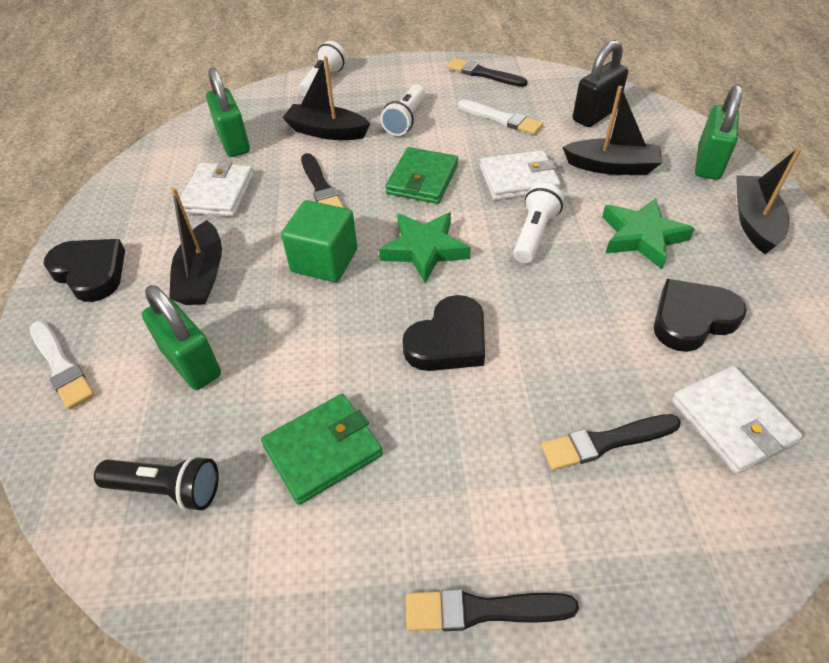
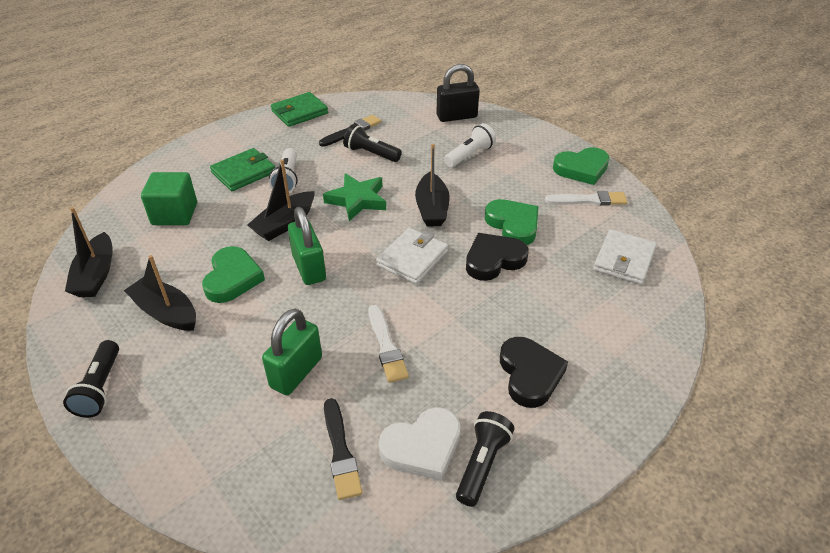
black brush: 4 -> 2
black flashlight: 1 -> 3
black heart: 3 -> 2
green heart: 0 -> 3
green padlock: 3 -> 2
green star: 2 -> 1
white flashlight: 3 -> 2
white heart: 0 -> 1
white wallet: 3 -> 2

